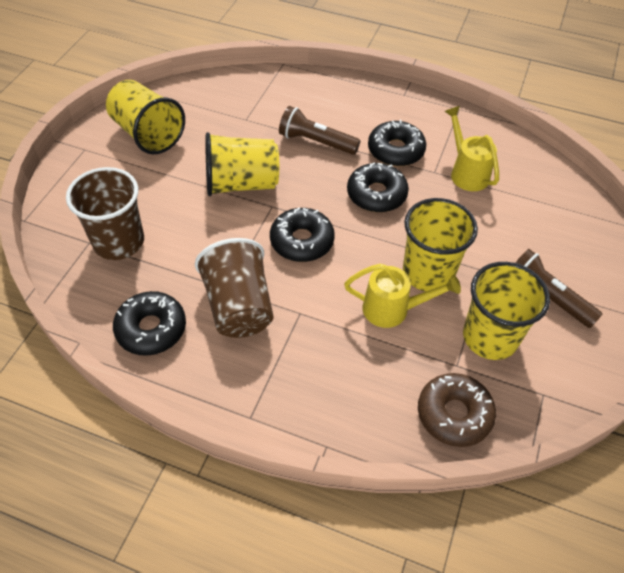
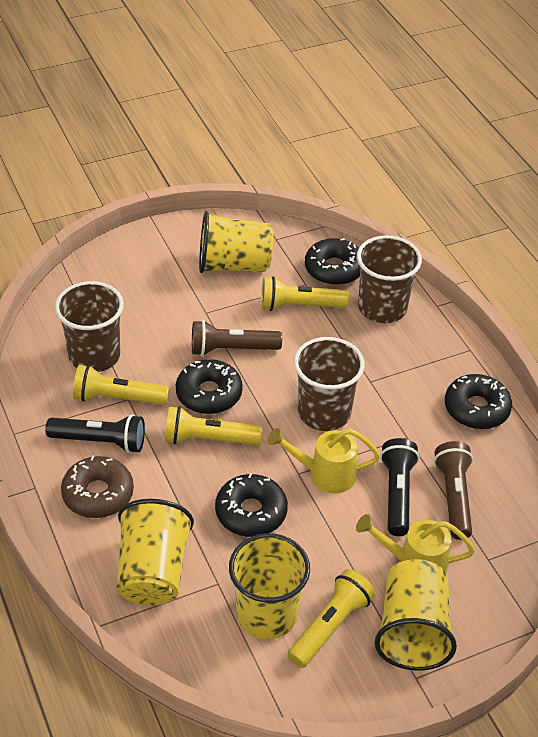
black flashlight: 0 -> 2
brown cup: 2 -> 3
yellow flashlight: 0 -> 4

